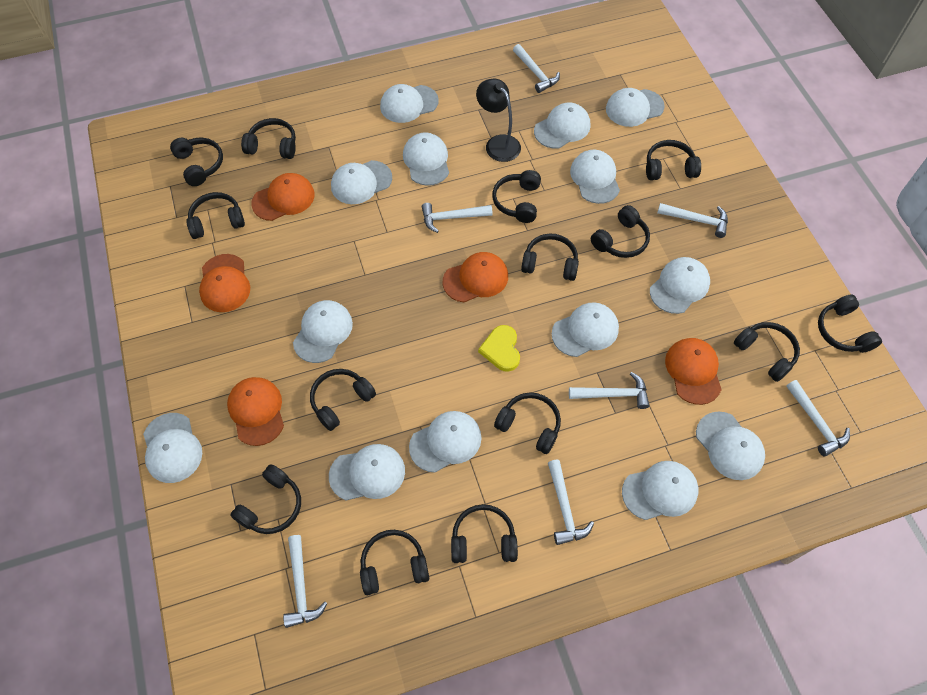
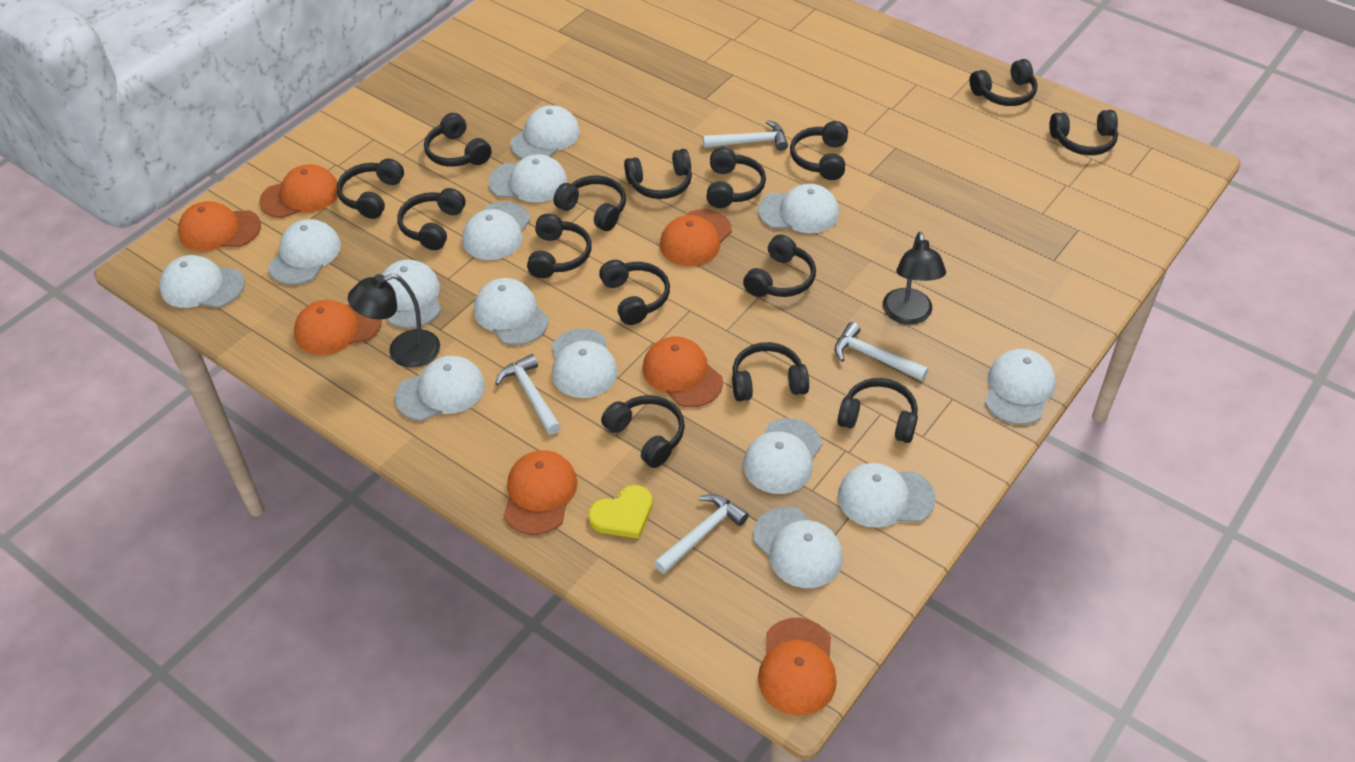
black headphones: 14 -> 15
black lamp: 1 -> 2
orange cap: 5 -> 7
white hammer: 7 -> 4

